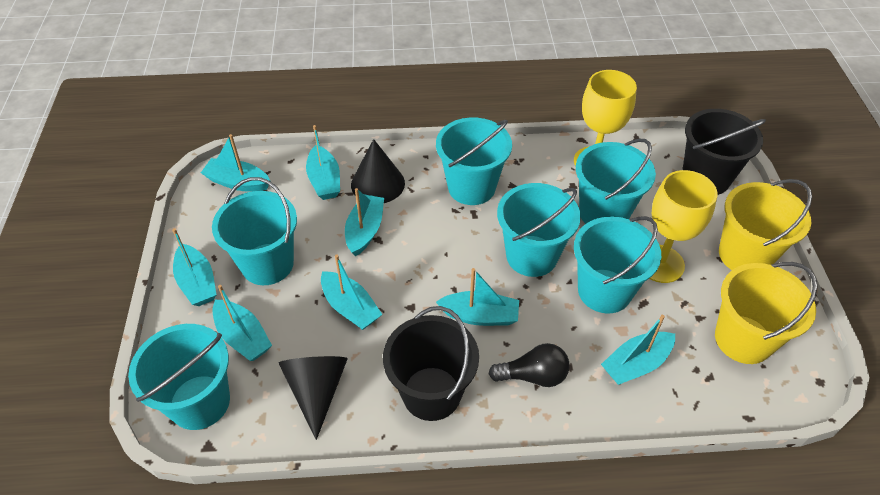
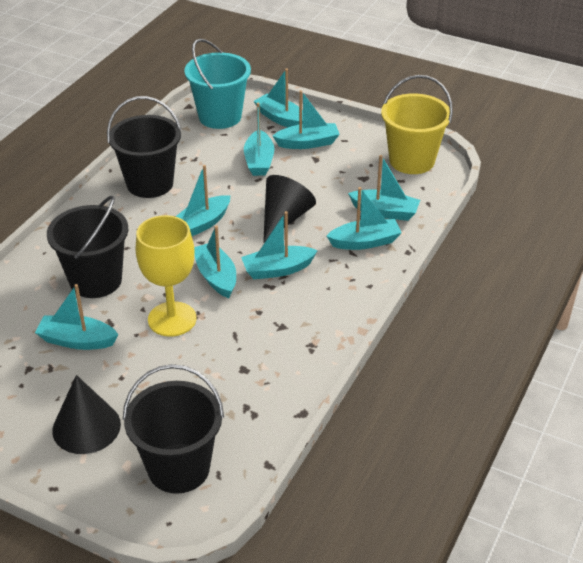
black bucket: 2 -> 3
black light bulb: 1 -> 0
turquoise boat: 8 -> 9
turquoise bucket: 6 -> 1
yellow bucket: 2 -> 1
yellow goblet: 2 -> 1

